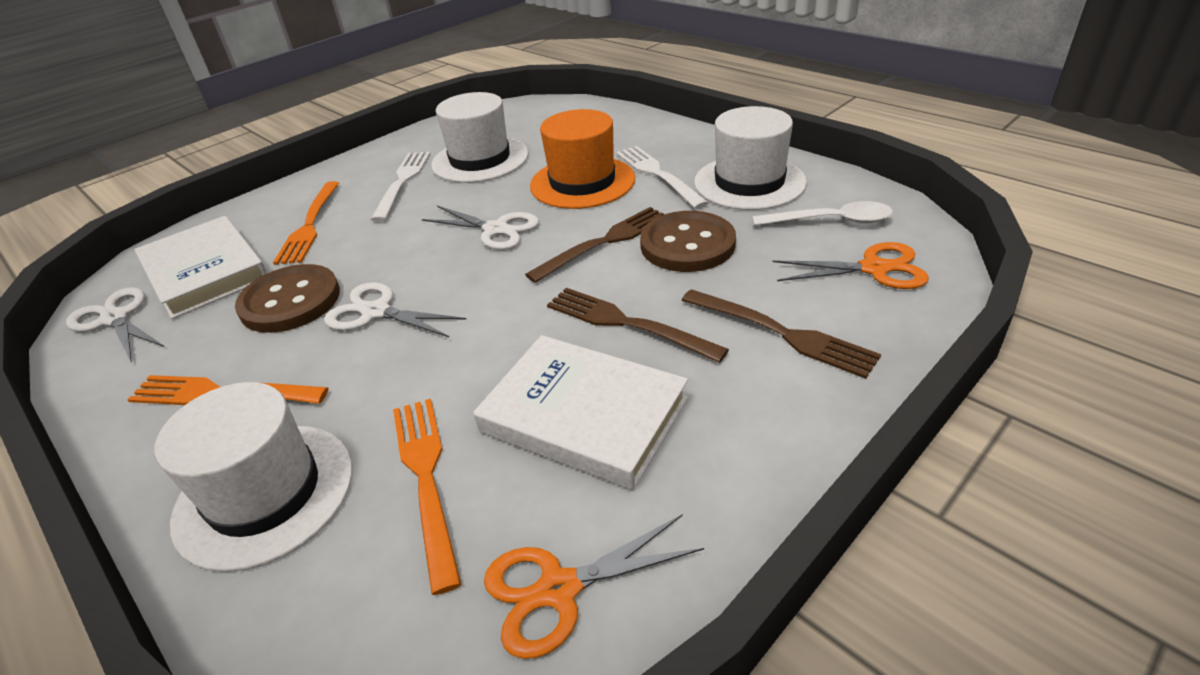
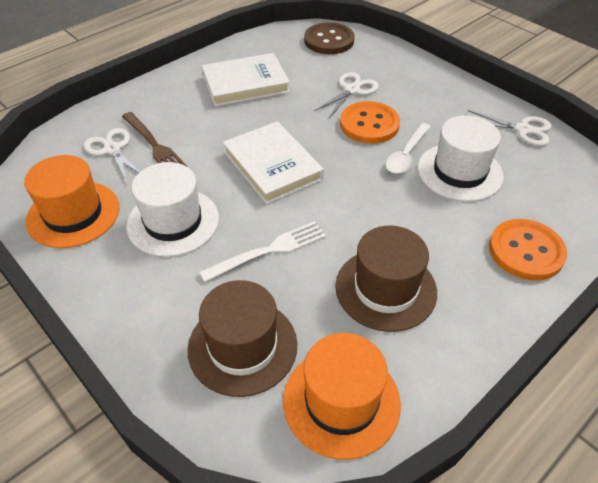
brown button: 2 -> 1
brown fork: 3 -> 1
brown hat: 0 -> 2
orange button: 0 -> 2
orange fork: 3 -> 0
orange hat: 1 -> 2
orange scissors: 2 -> 0
white fork: 2 -> 1
white hat: 3 -> 2

